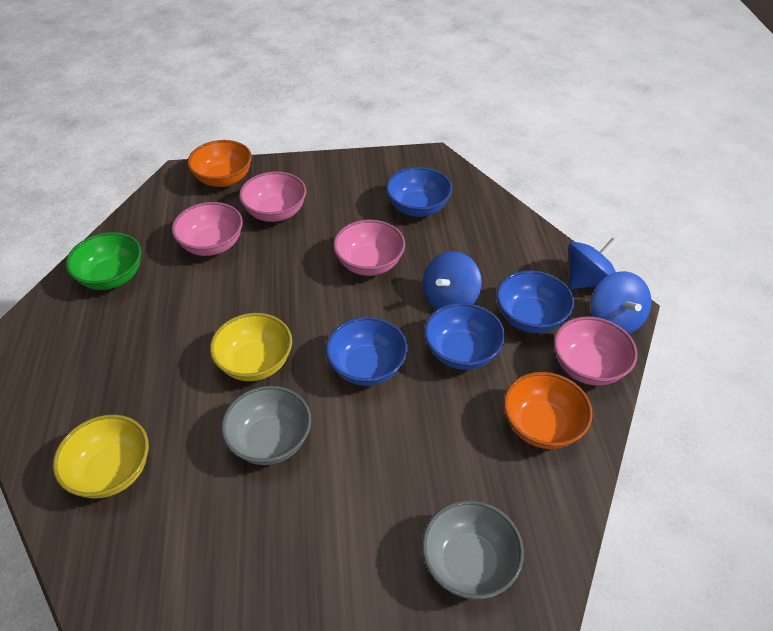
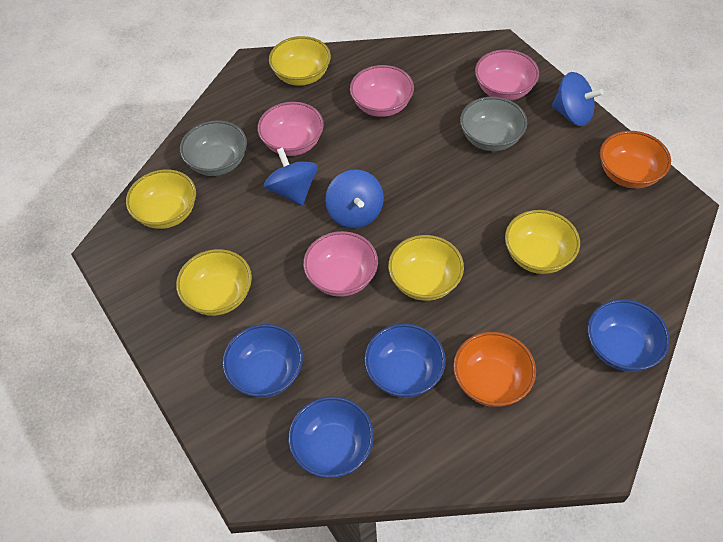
green bowl: 1 -> 0
yellow bowl: 2 -> 5

